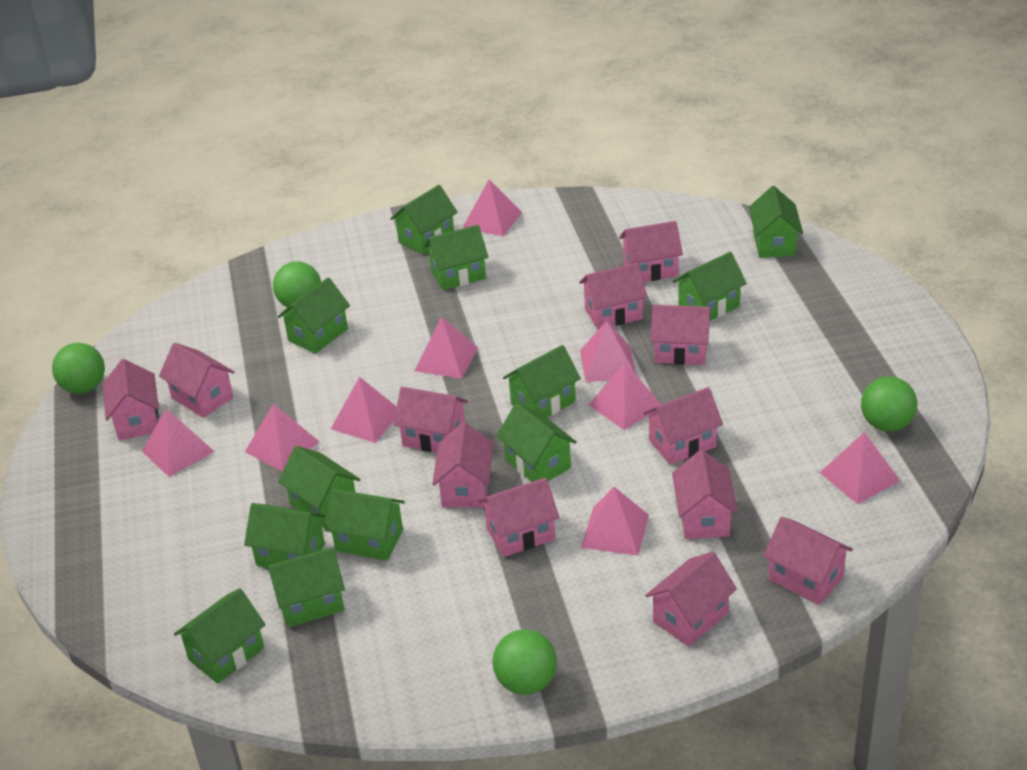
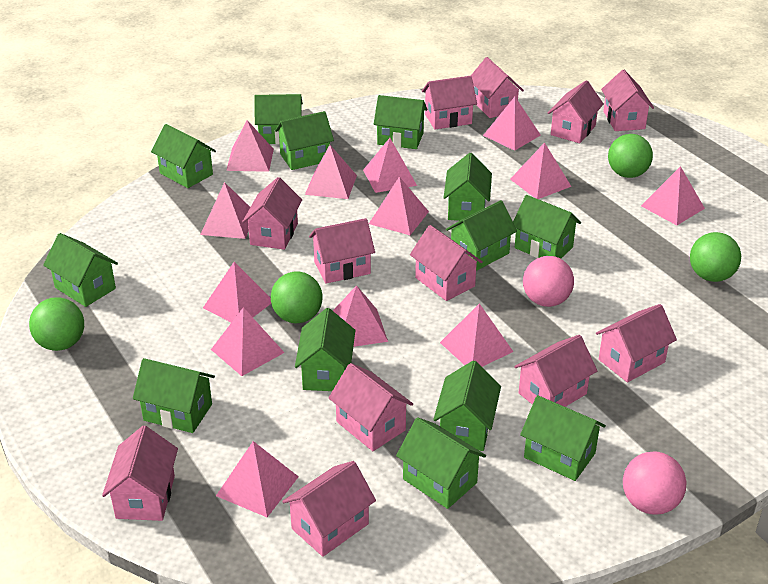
green house: 12 -> 13
pink ball: 0 -> 2
pink pyramid: 9 -> 13

